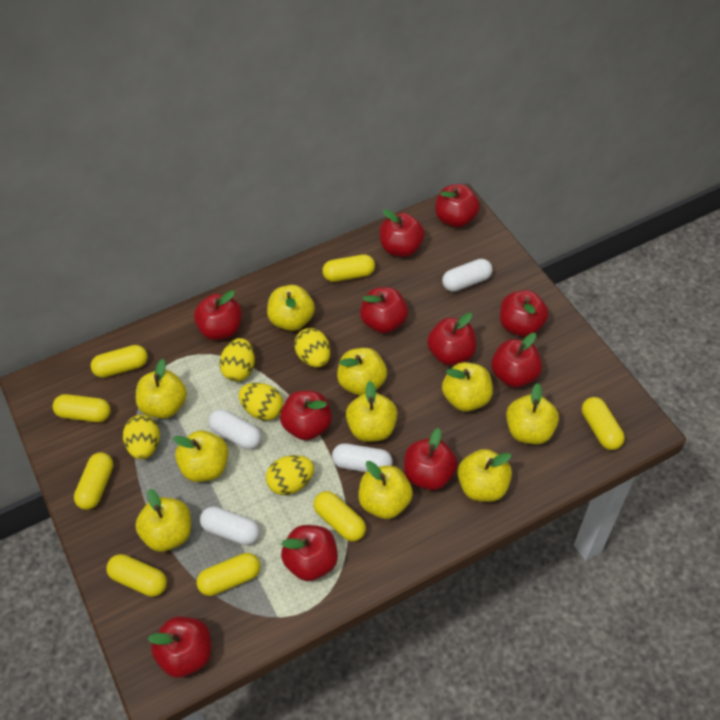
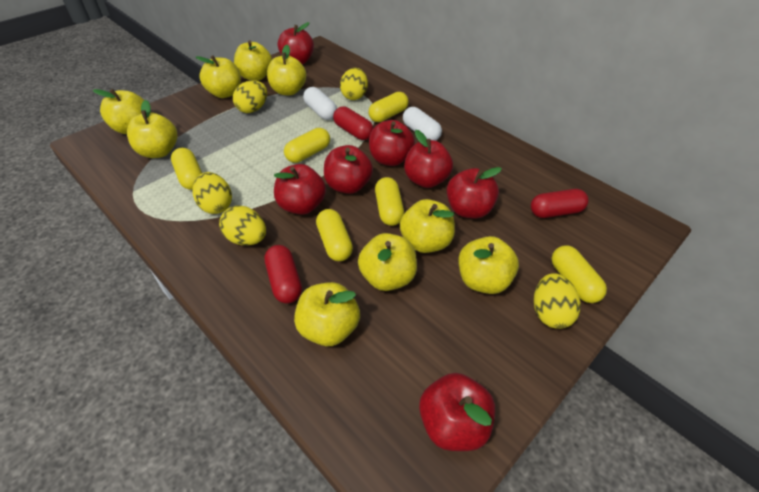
red apple: 11 -> 7
red capsule: 0 -> 3
white capsule: 4 -> 2
yellow apple: 10 -> 9
yellow capsule: 8 -> 6

